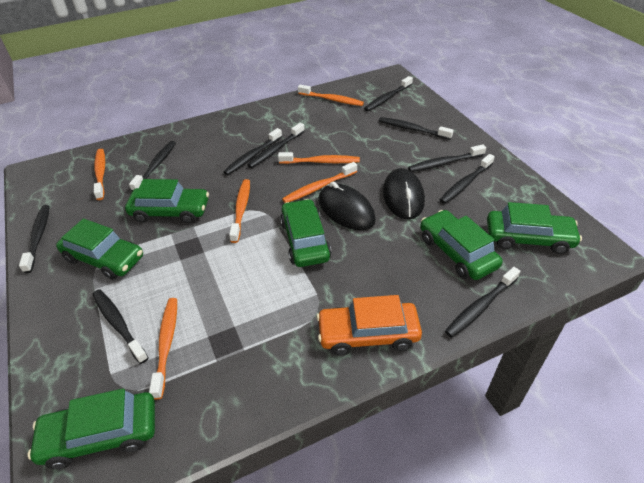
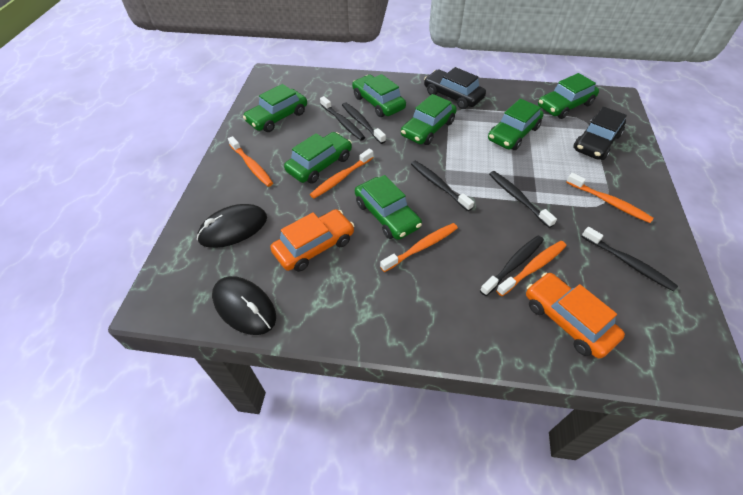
black car: 0 -> 2
black toothbrush: 10 -> 6
green car: 6 -> 7
orange car: 1 -> 2
orange toothbrush: 6 -> 5

